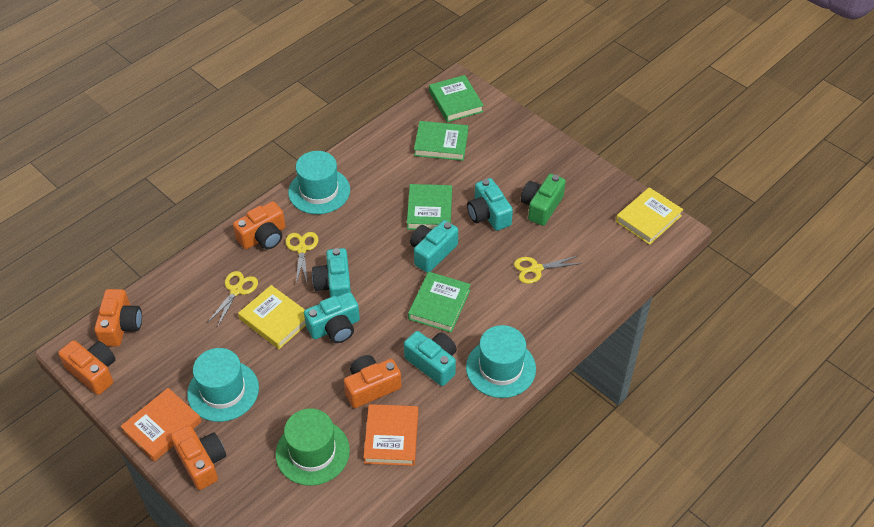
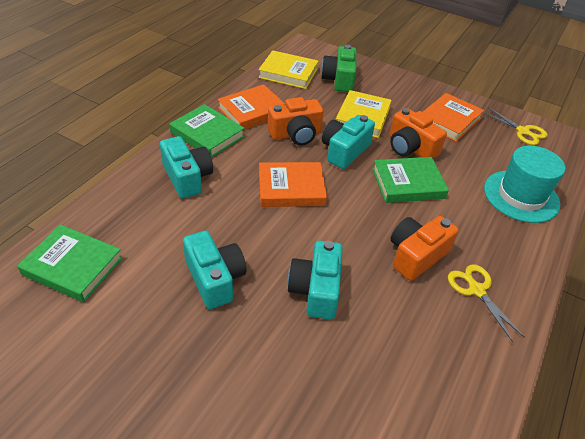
green book: 4 -> 3
green hat: 1 -> 0
orange book: 2 -> 3
orange camera: 5 -> 3
turquoise camera: 5 -> 4
turquoise hat: 3 -> 1
yellow scissors: 3 -> 2

